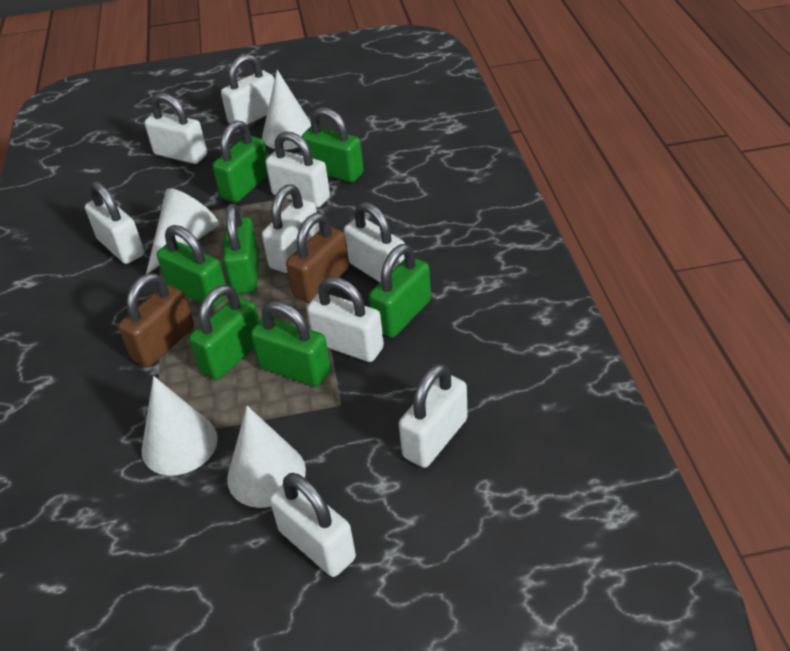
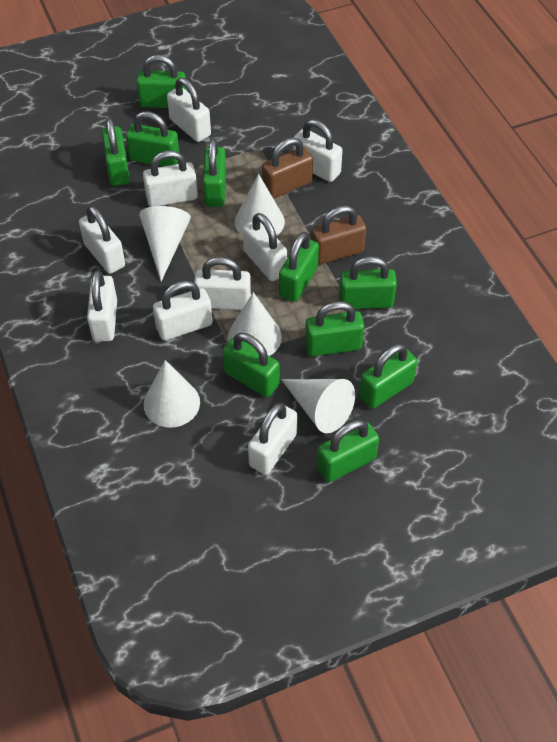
green padlock: 7 -> 10
white cone: 4 -> 5

